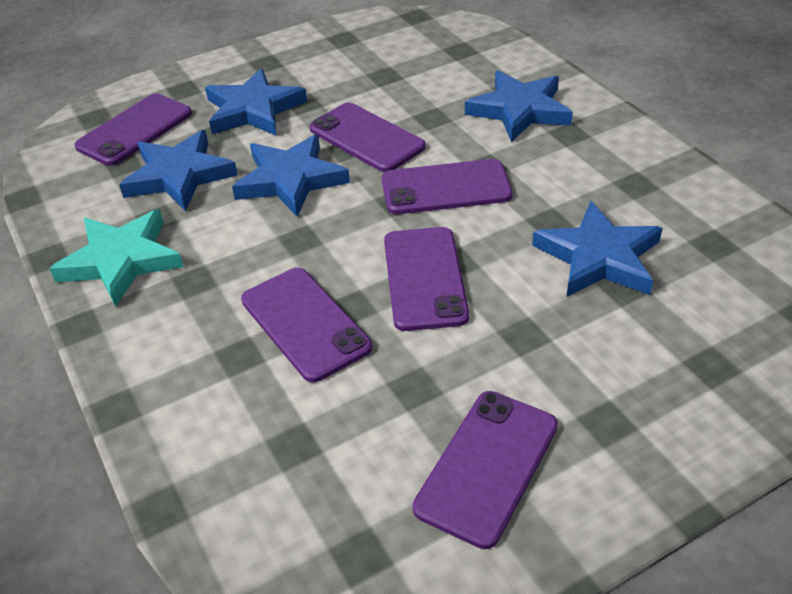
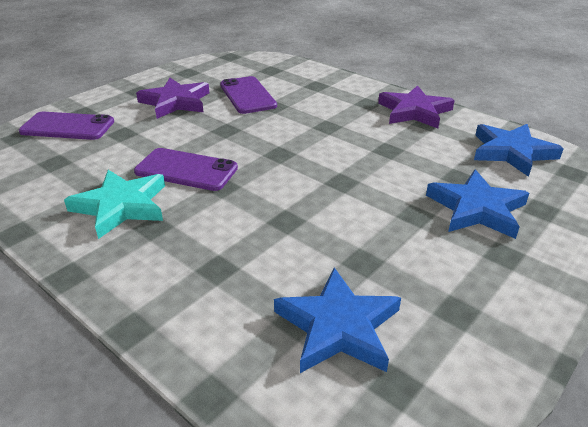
blue star: 5 -> 3
purple phone: 6 -> 3
purple star: 0 -> 2

